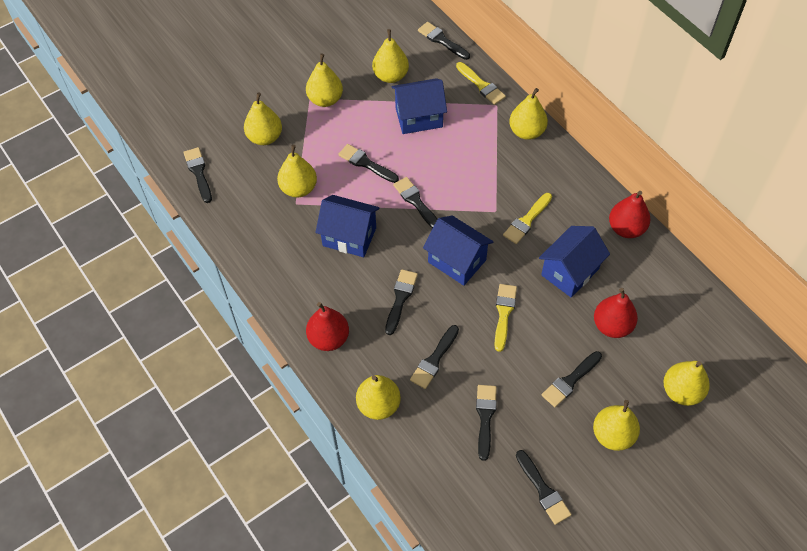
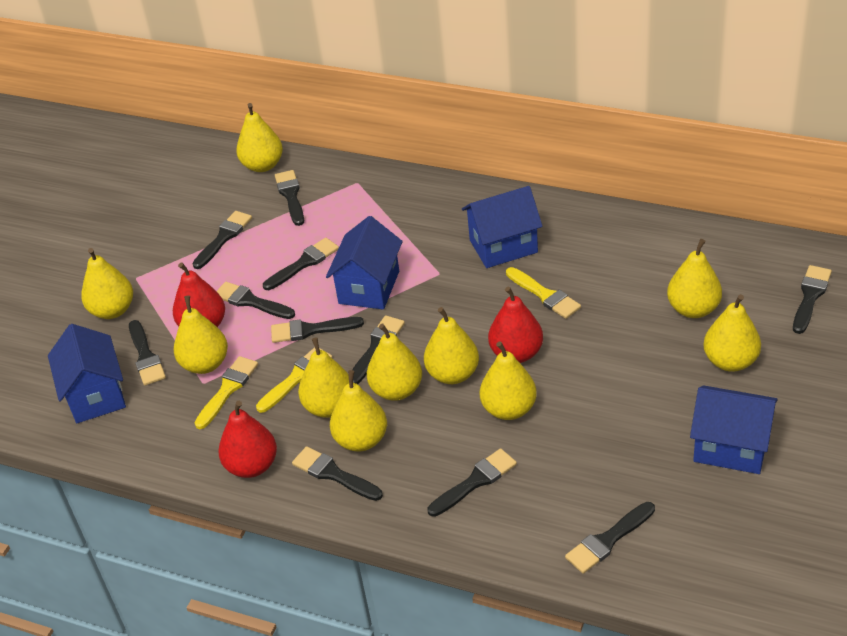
black brush: 9 -> 11
yellow pear: 8 -> 10

